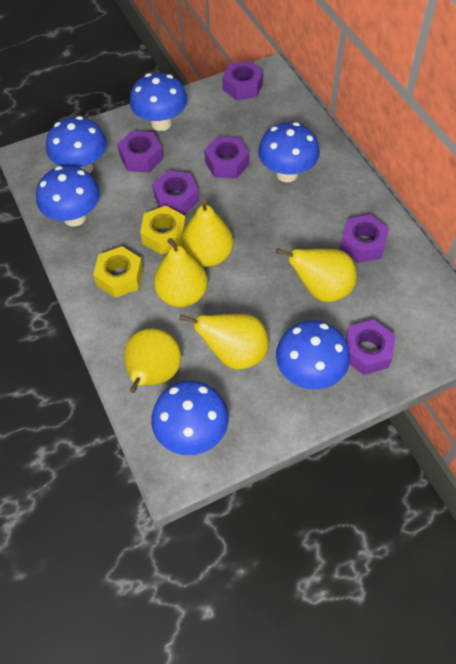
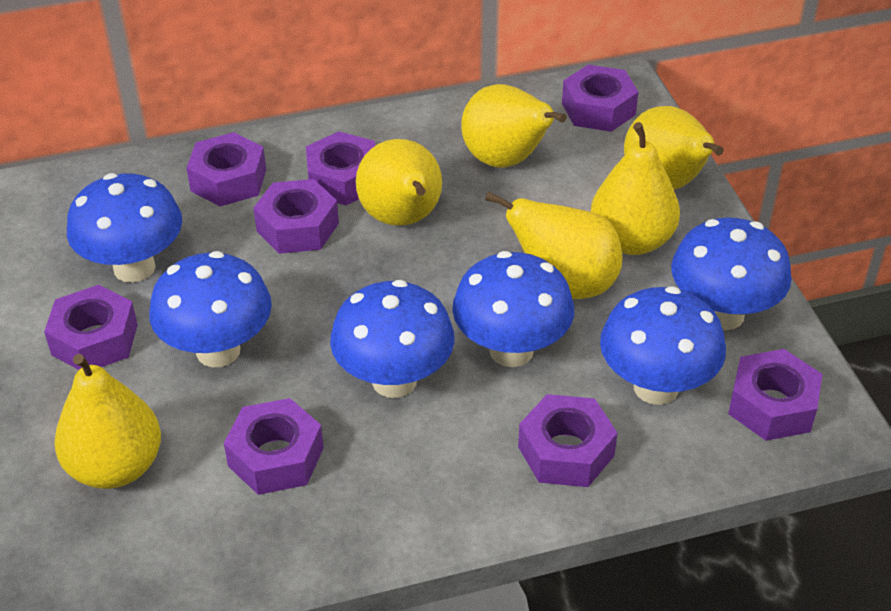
purple nut: 6 -> 8
yellow nut: 2 -> 0
yellow pear: 5 -> 6

